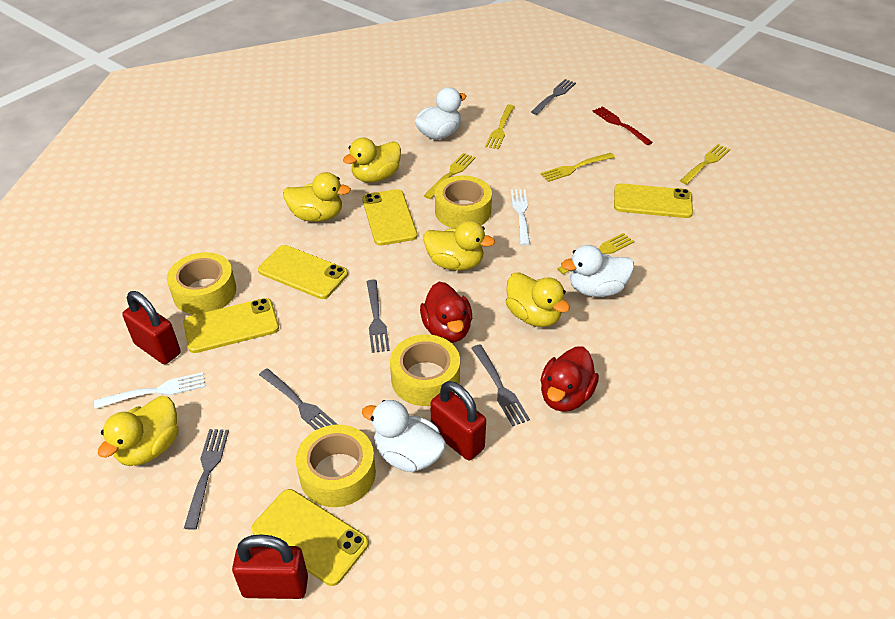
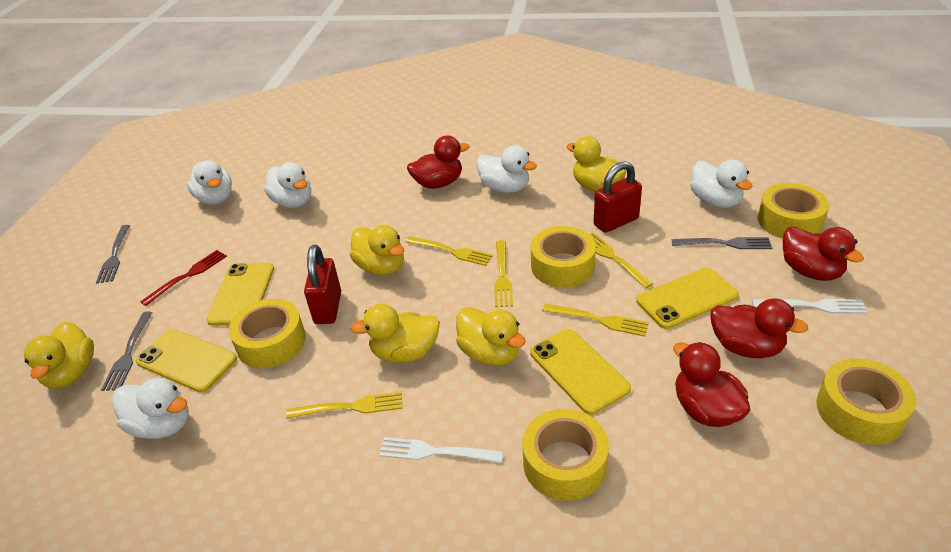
grey fork: 5 -> 3
red duck: 2 -> 4
red padlock: 3 -> 2
white duck: 3 -> 5
yellow phone: 5 -> 4
yellow tape: 4 -> 5

